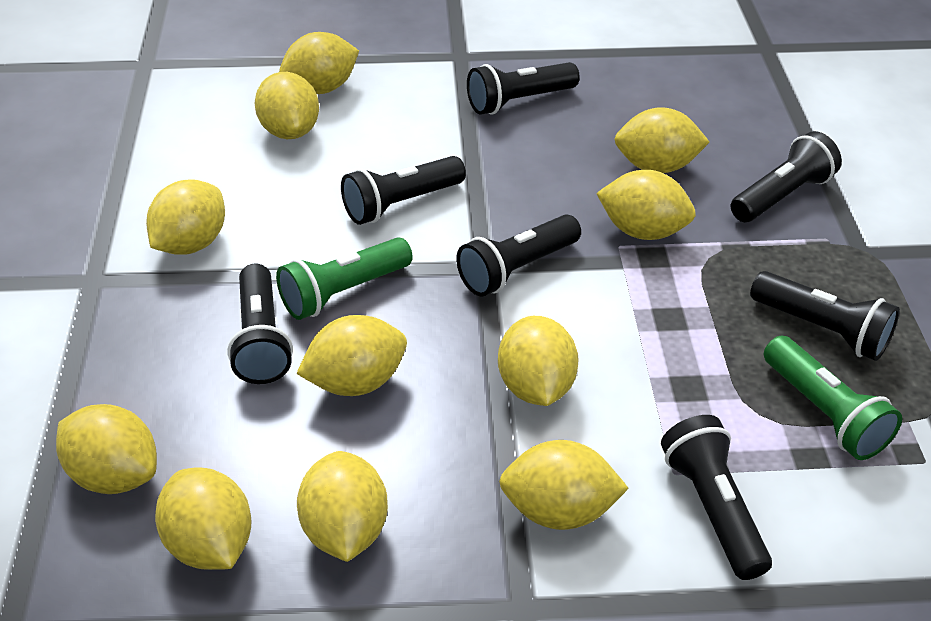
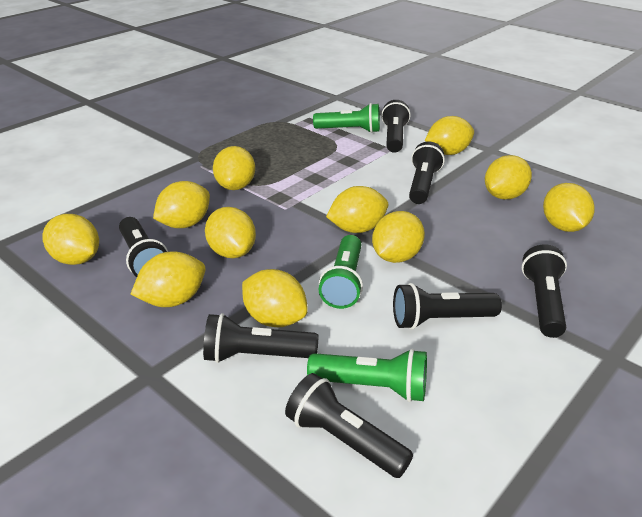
green flashlight: 2 -> 3

